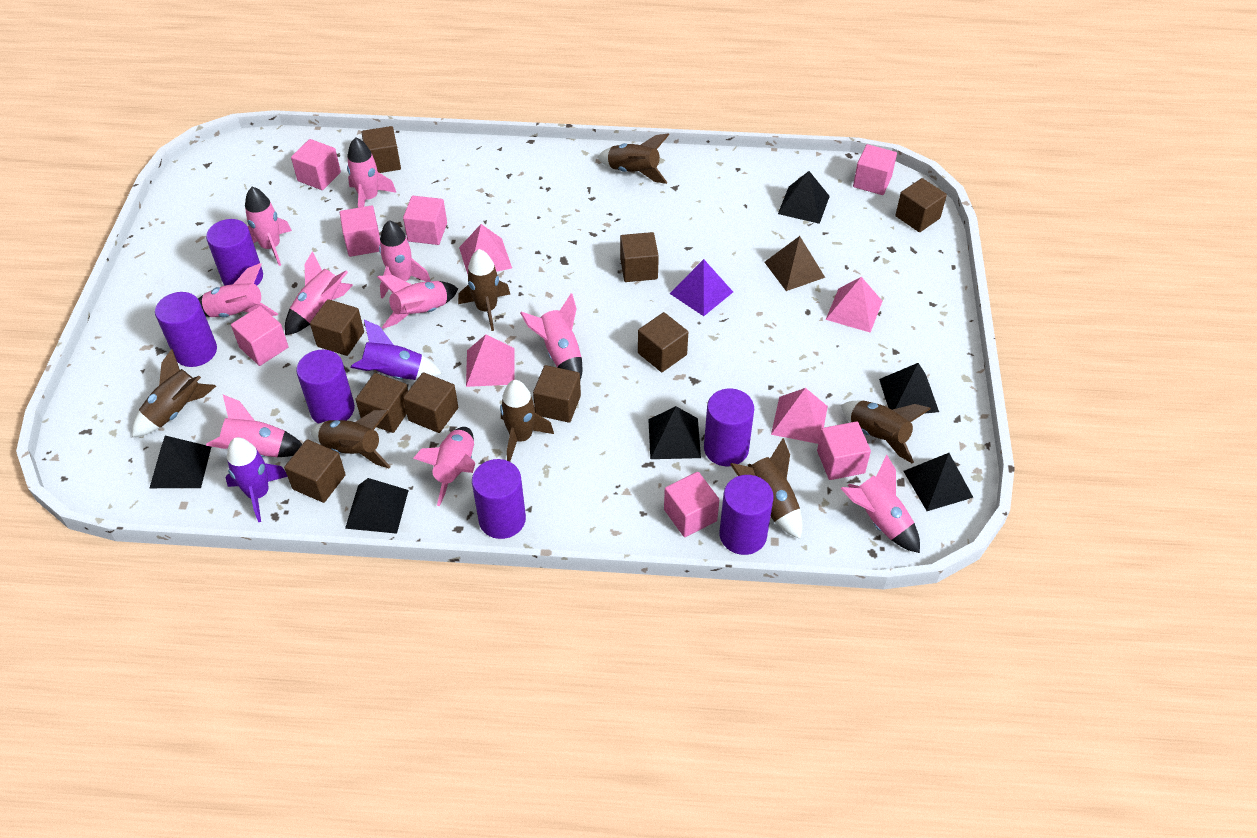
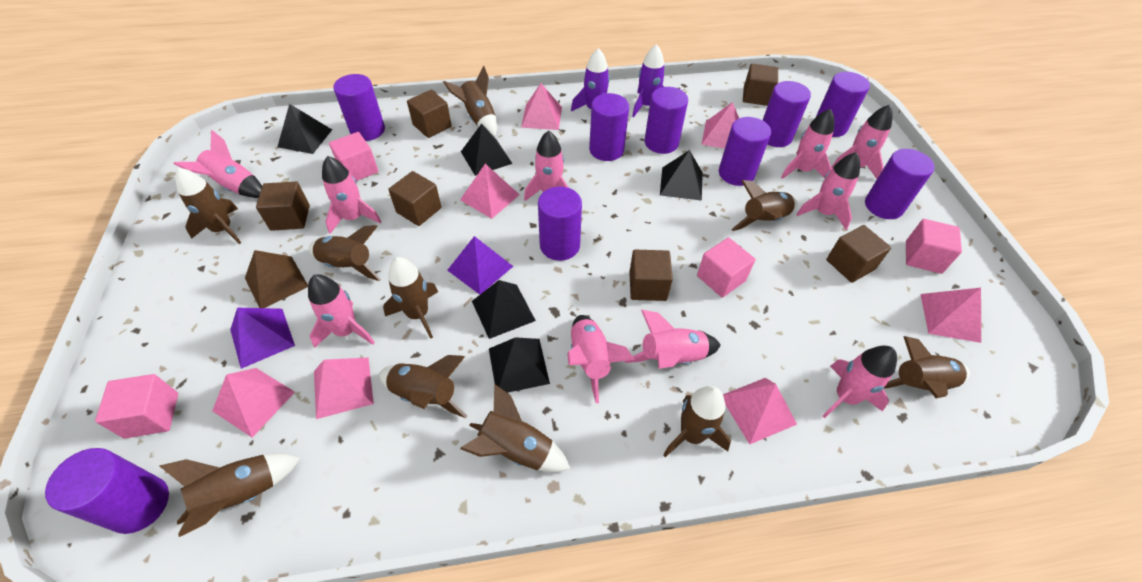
black pyramid: 6 -> 5
brown cube: 9 -> 6
brown rocket: 7 -> 10
pink cube: 7 -> 4
pink pyramid: 4 -> 7
purple cylinder: 6 -> 9
purple pyramid: 1 -> 2

